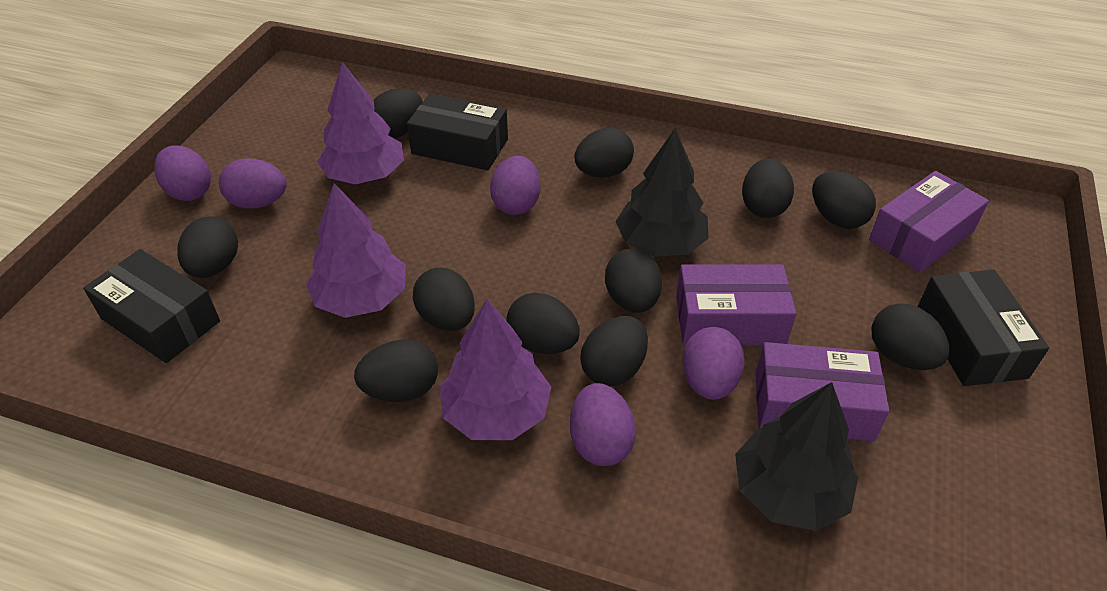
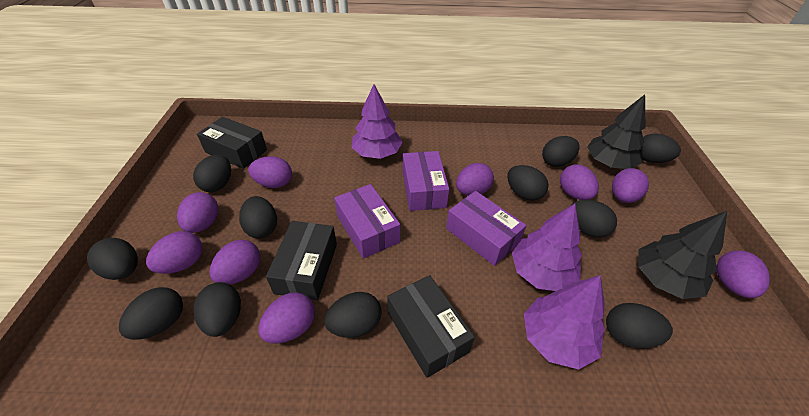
purple egg: 5 -> 9

